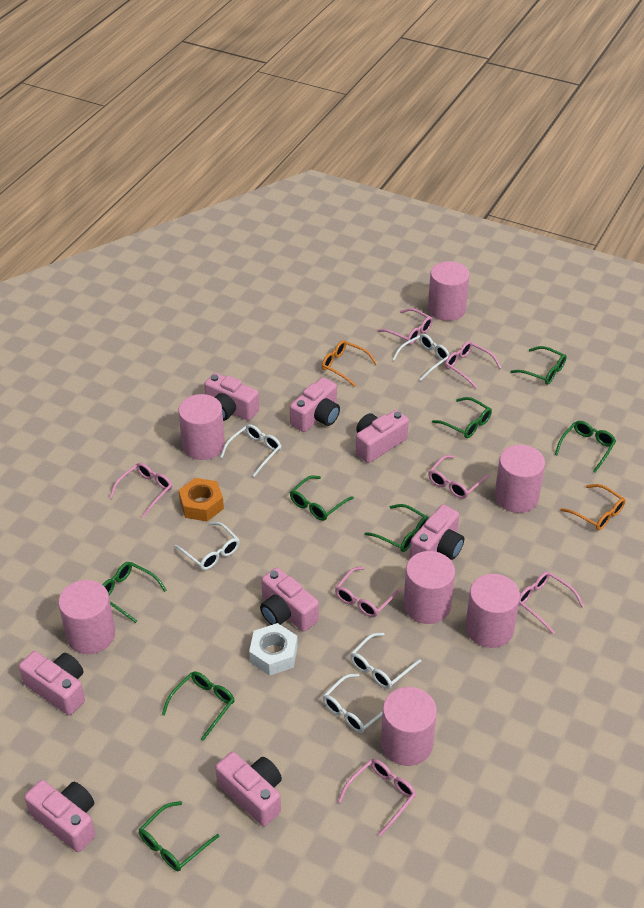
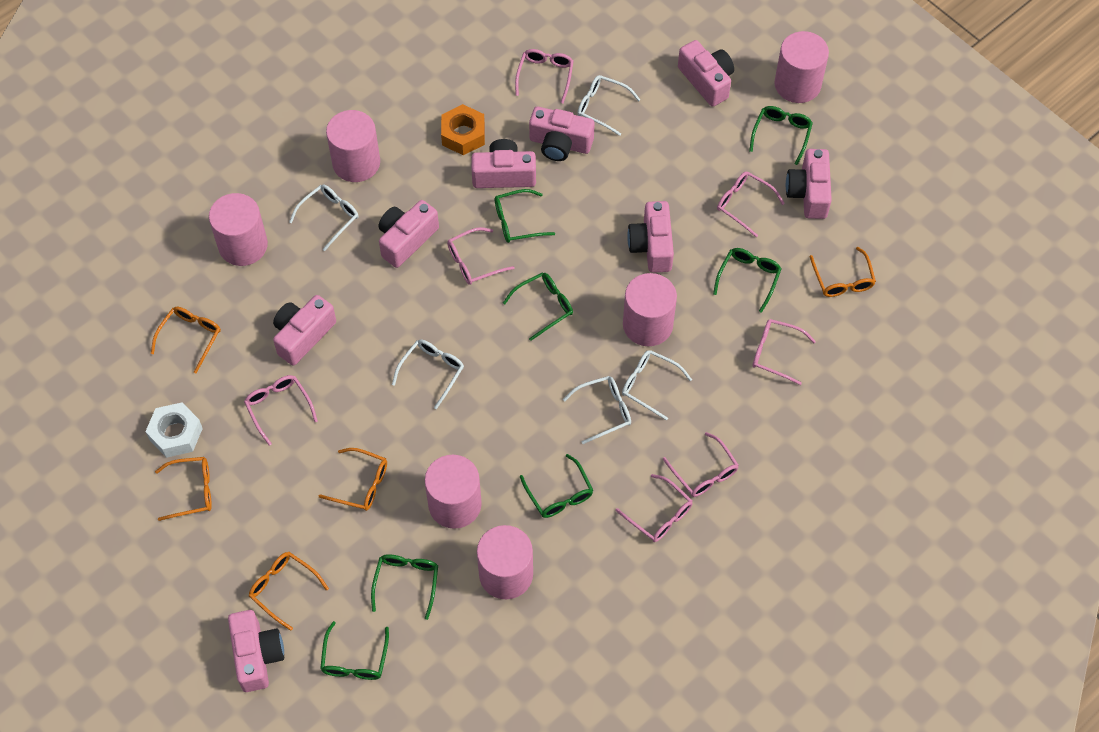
green glasses: 8 -> 7
orange glasses: 2 -> 5
pink cylinder: 7 -> 6

